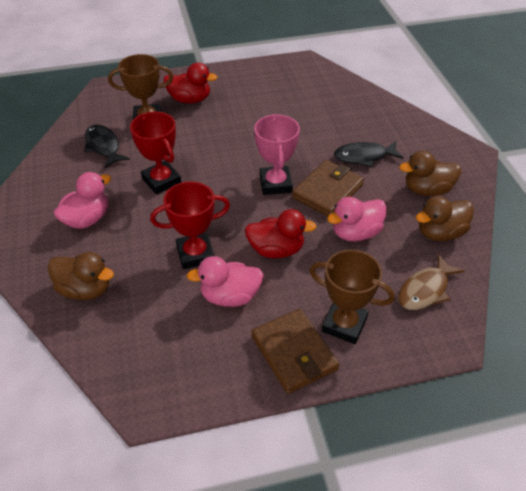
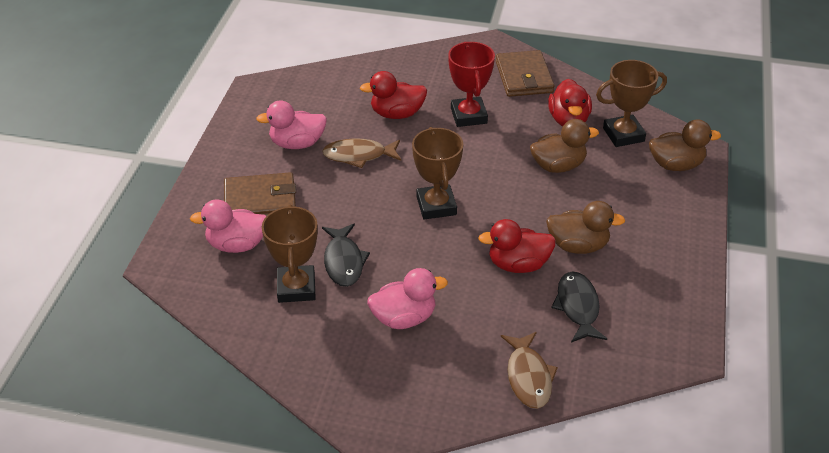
brown fish: 1 -> 2
brown trophy: 2 -> 3
pink trophy: 1 -> 0
red duck: 2 -> 3
red trophy: 2 -> 1

